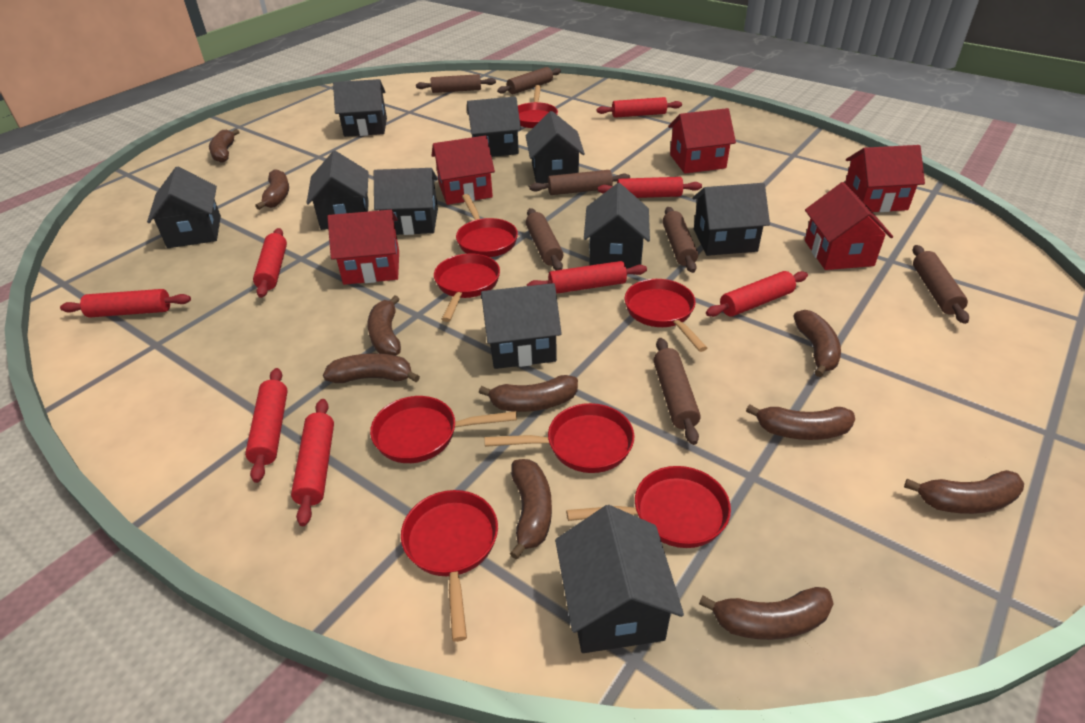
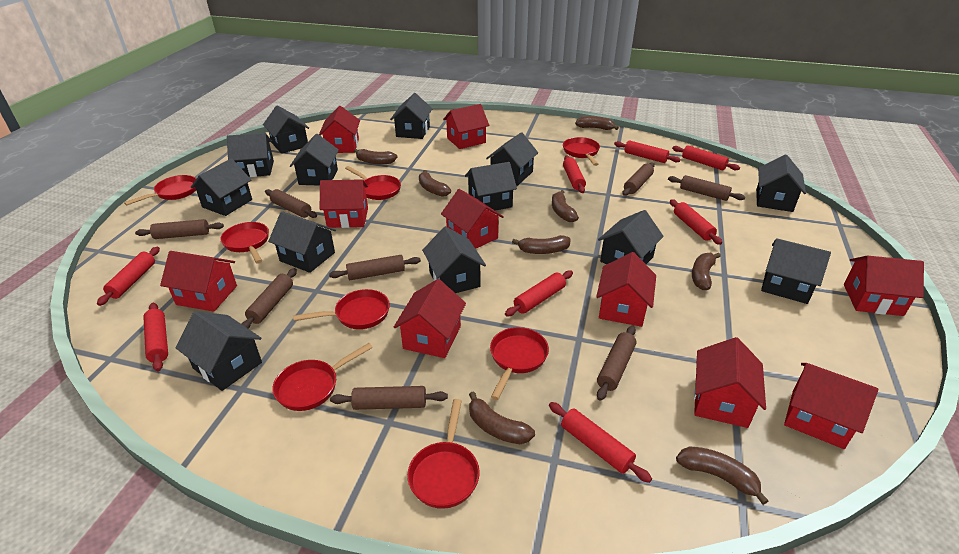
black house: 10 -> 13
brown banana: 10 -> 8
brown rolling pin: 7 -> 8
red house: 5 -> 10

